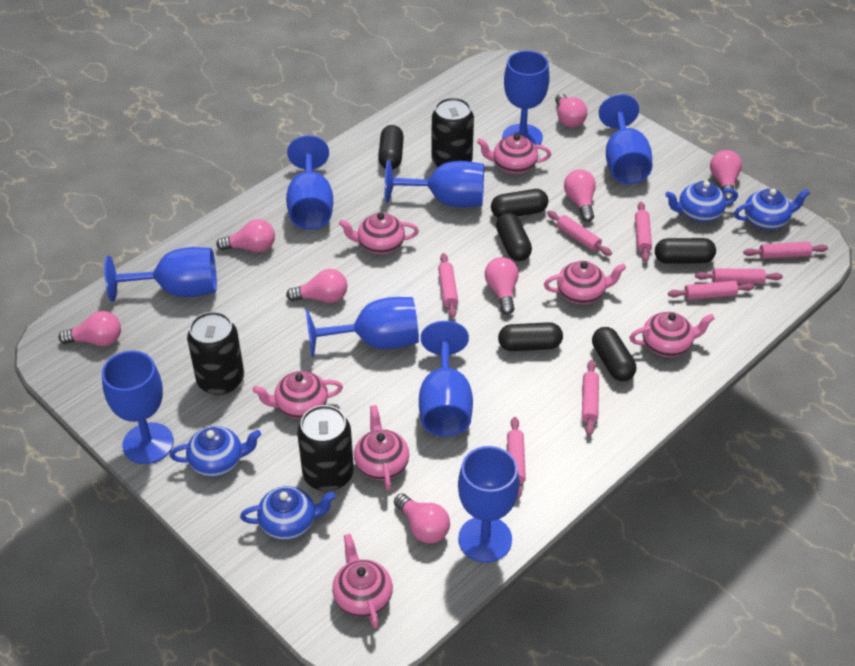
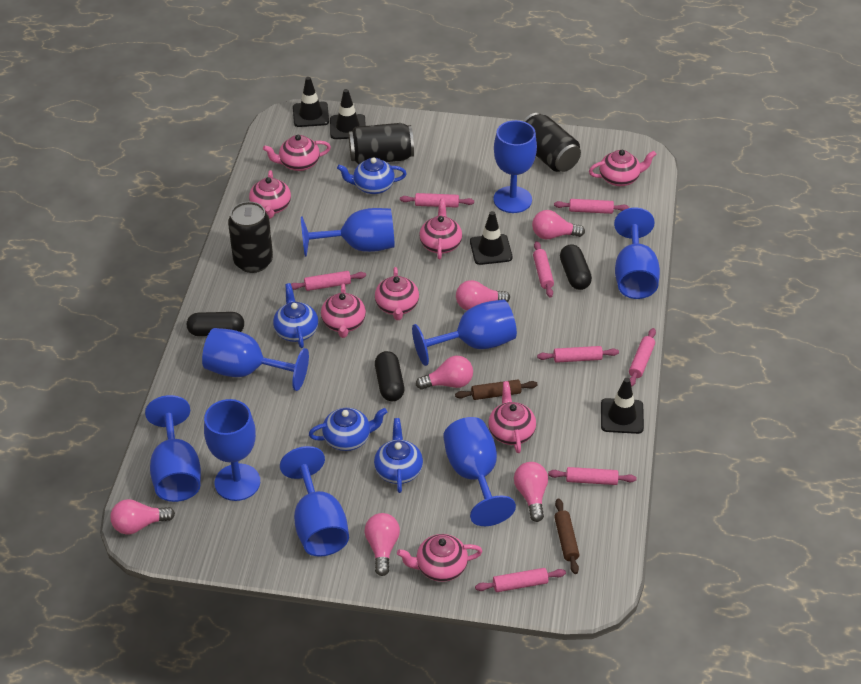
black capsule: 6 -> 3
black traffic cone: 0 -> 4
brown rolling pin: 0 -> 2
pink light bulb: 8 -> 6
pink teapot: 7 -> 8

